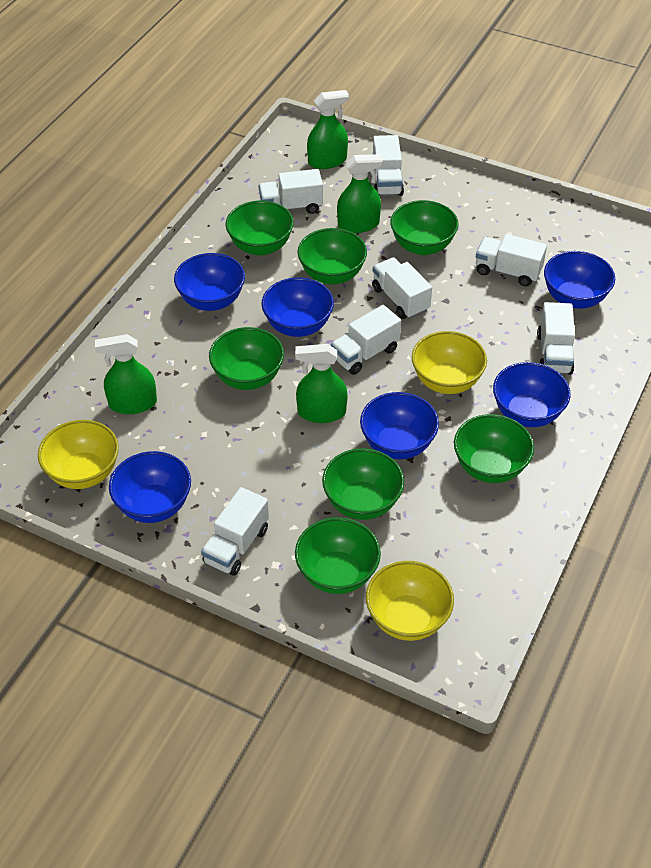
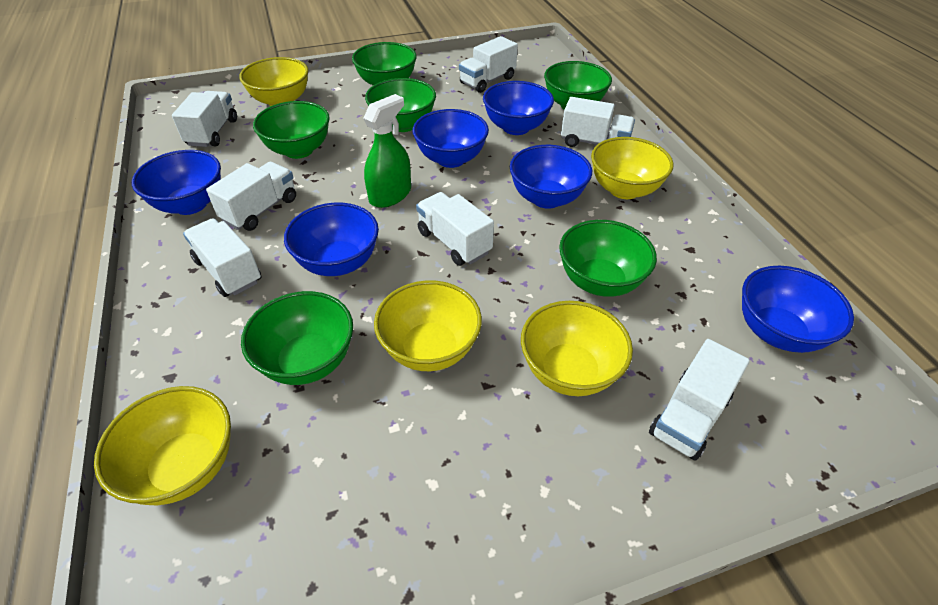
green bowl: 7 -> 6
green spray bottle: 4 -> 1
yellow bowl: 3 -> 5

